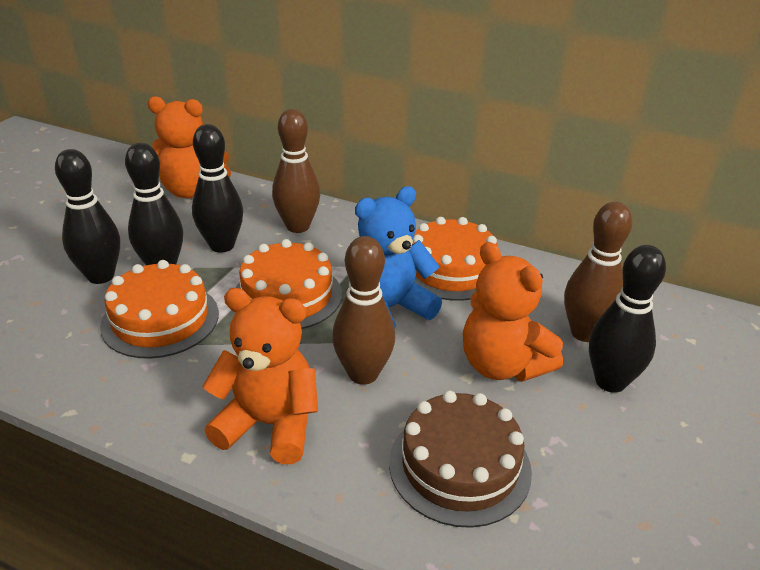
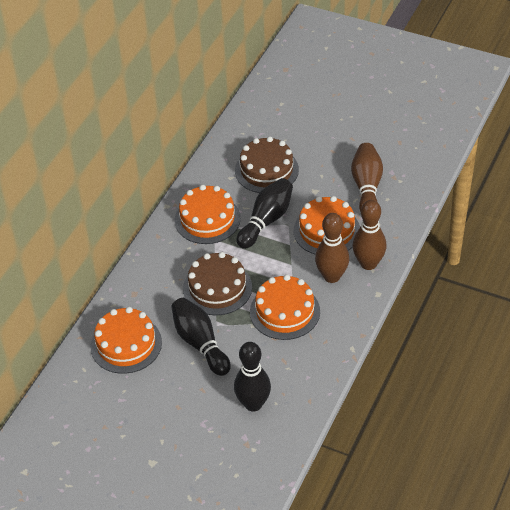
black bowling pin: 4 -> 3
blue teddy bear: 1 -> 0
brown cake: 1 -> 2
orange cake: 3 -> 4
orange teddy bear: 3 -> 0

